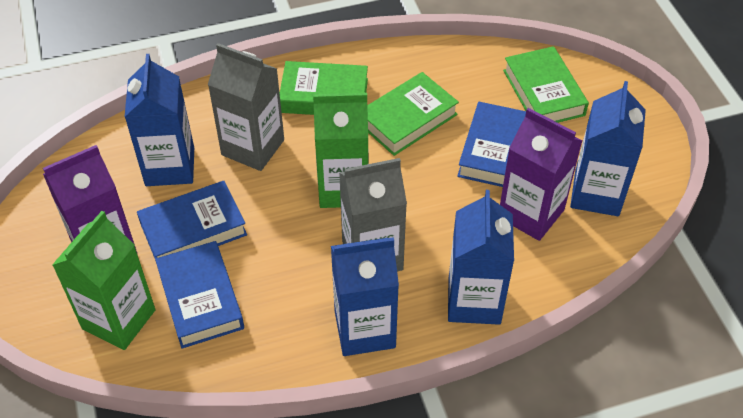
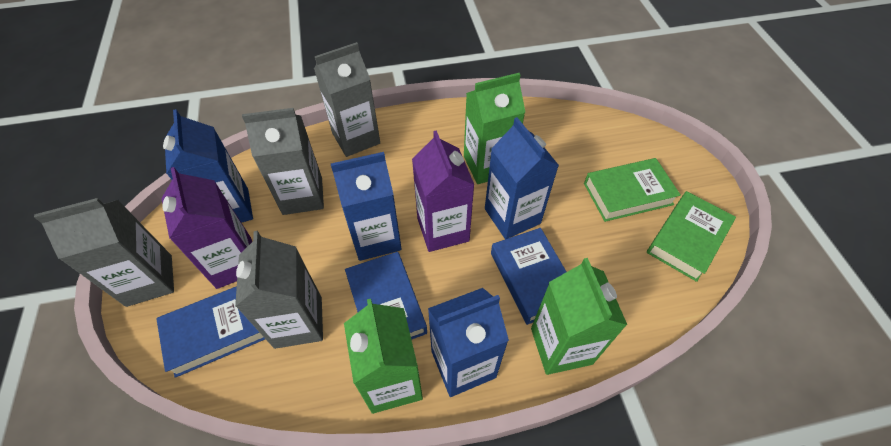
green book: 3 -> 2
green carton: 2 -> 3
grey carton: 2 -> 4

